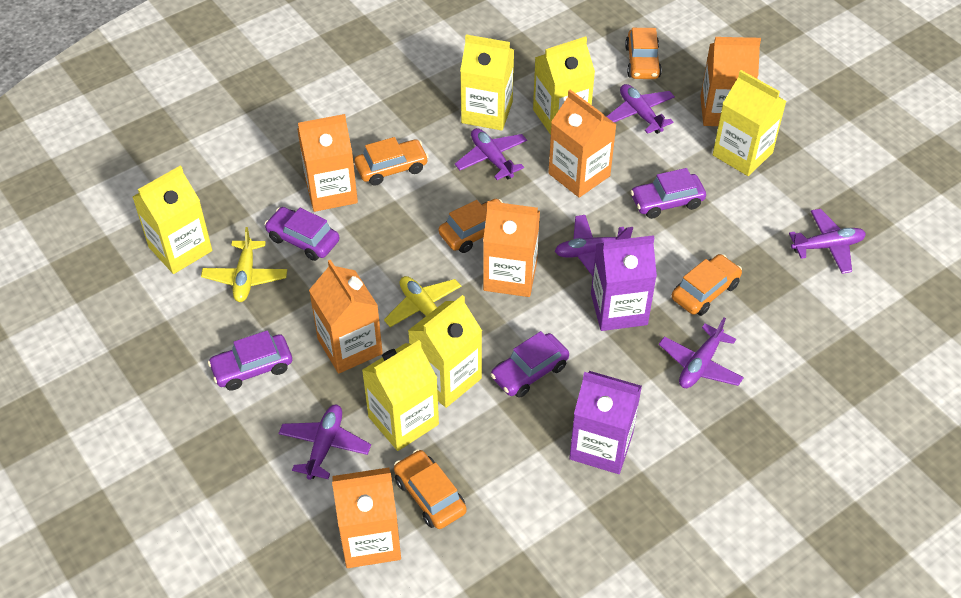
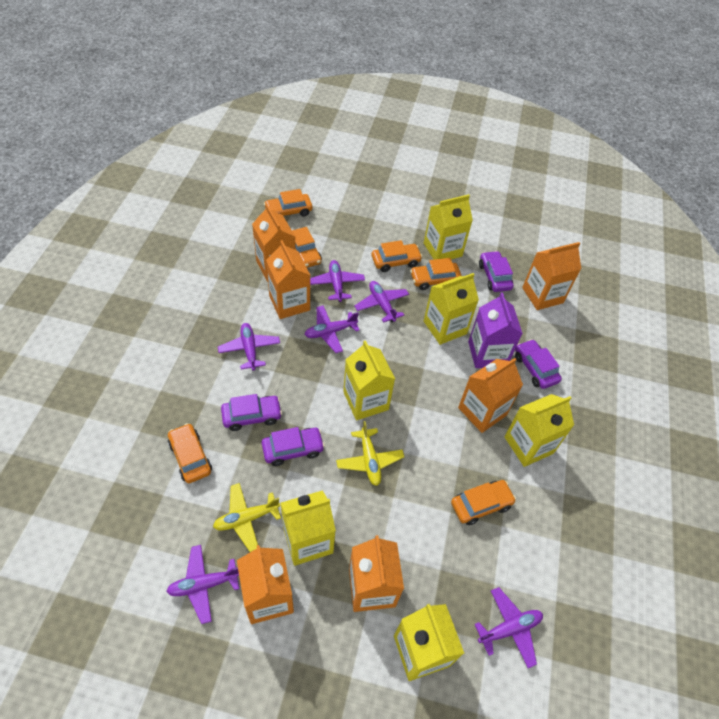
orange car: 5 -> 6
purple carton: 2 -> 1

